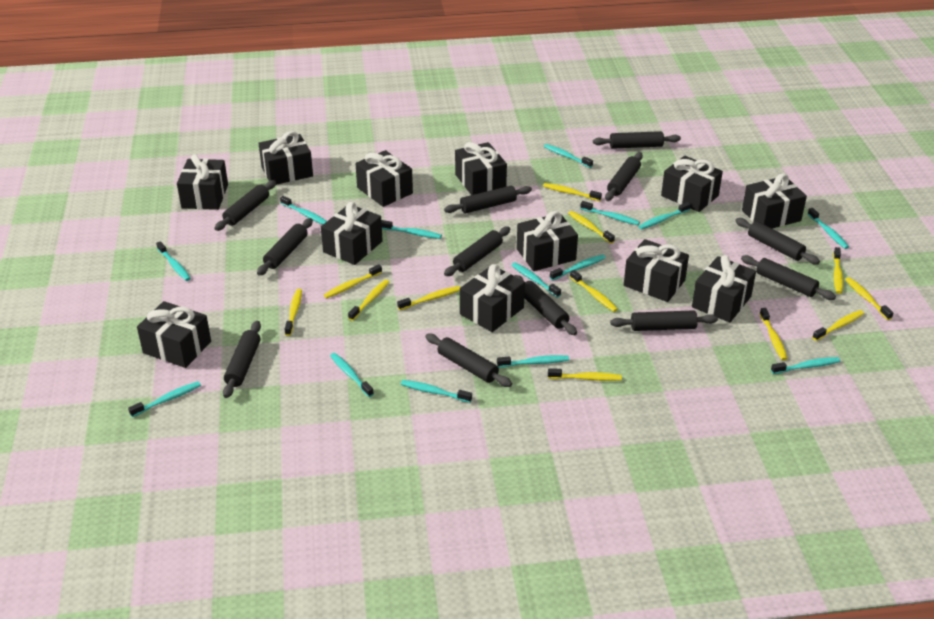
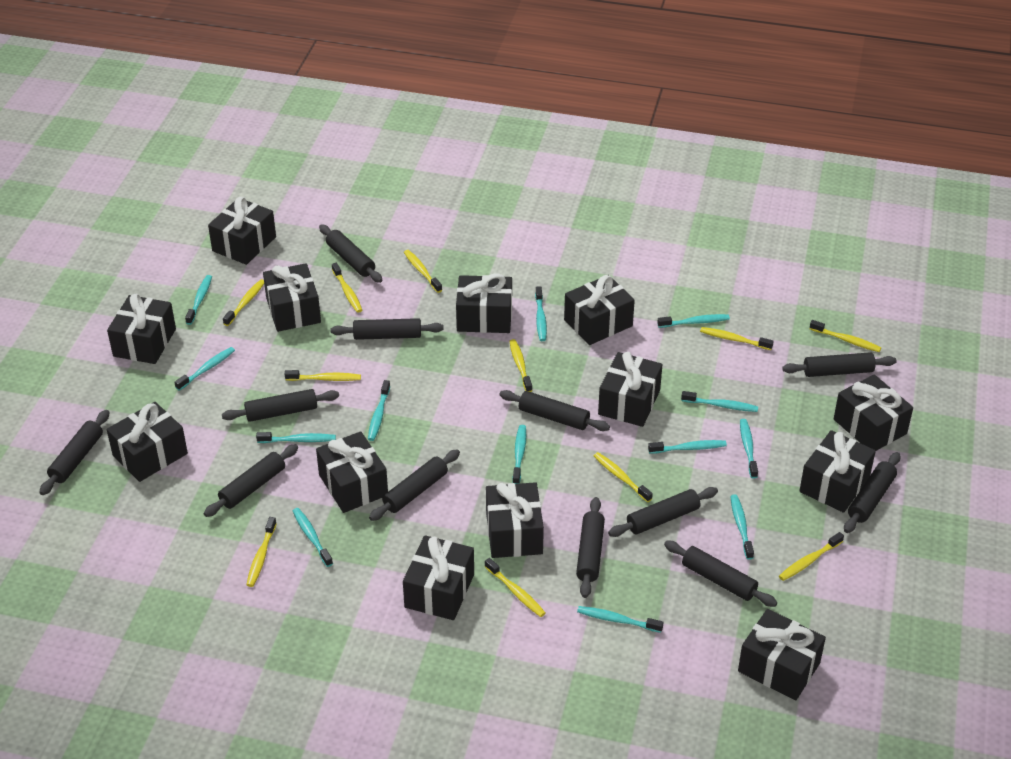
black gift: 12 -> 13
turquoise toothbrush: 14 -> 13
yellow toothbrush: 12 -> 11

